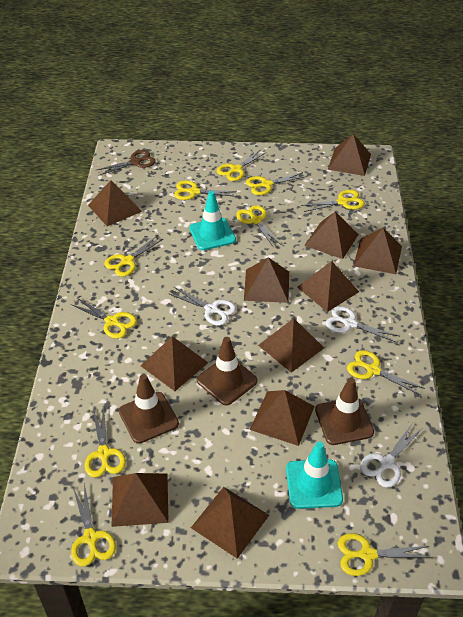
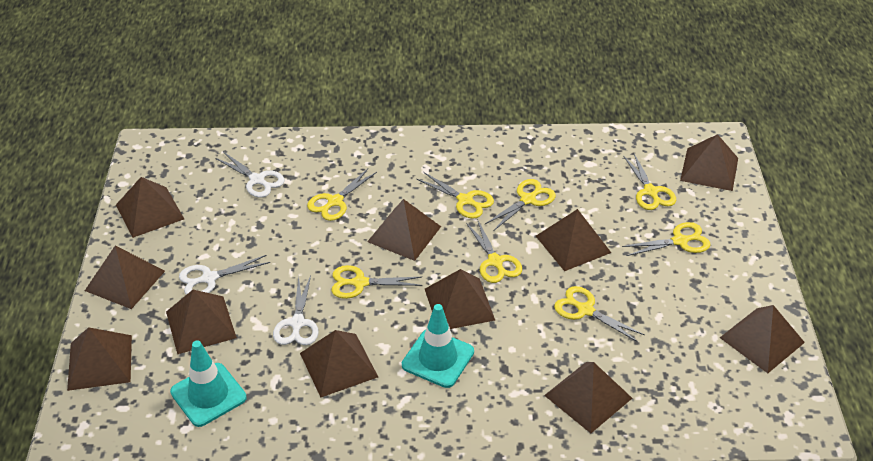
brown scissors: 1 -> 0
brown traffic cone: 3 -> 0
yellow scissors: 11 -> 8

